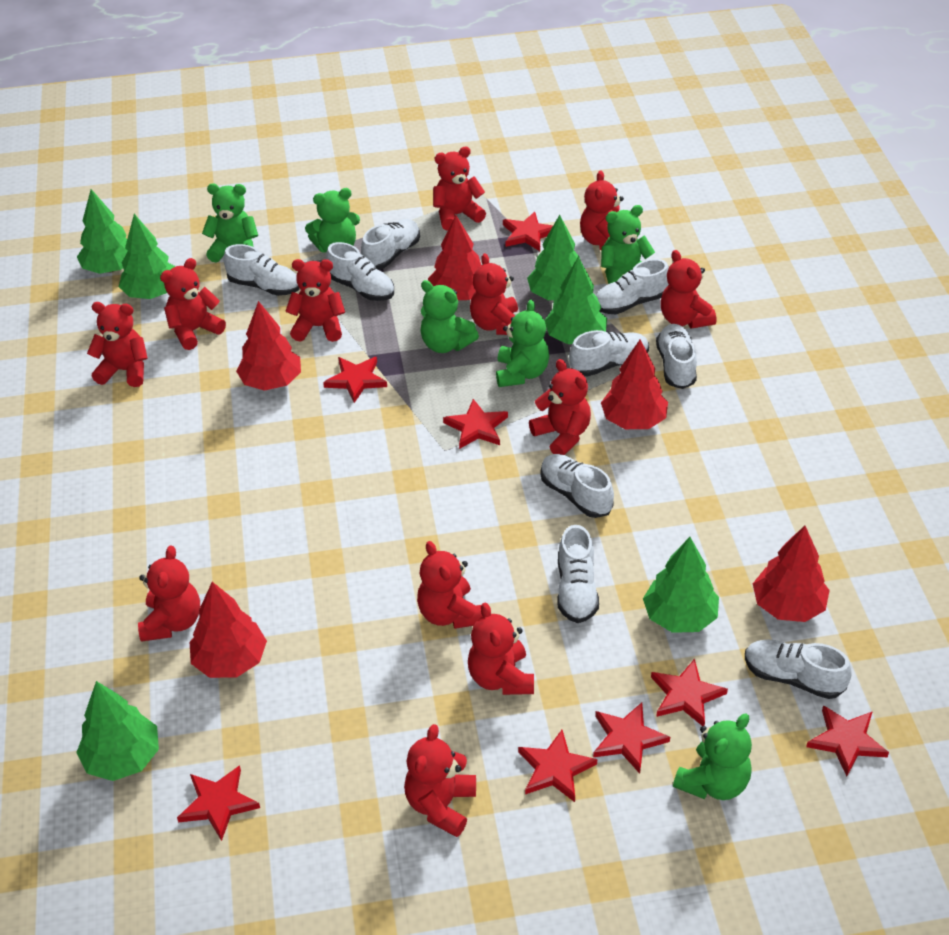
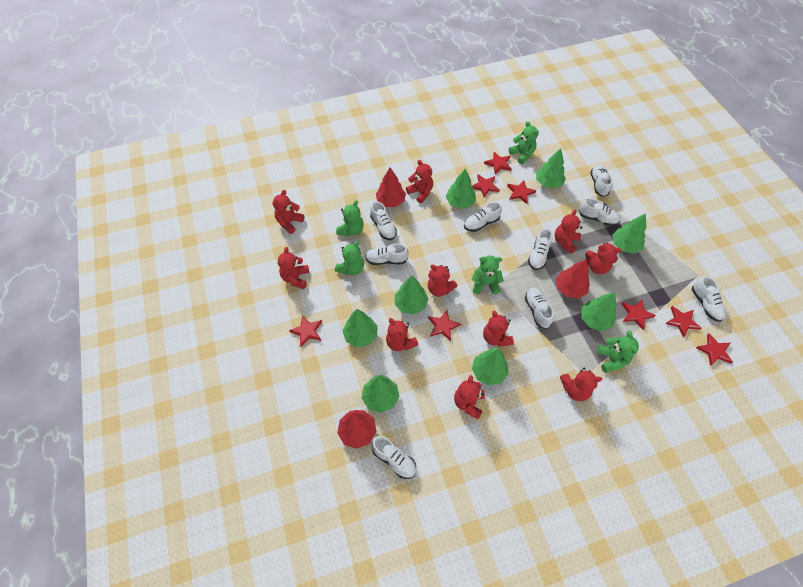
green teddy bear: 6 -> 5
green tree: 6 -> 8
red teddy bear: 12 -> 10
red tree: 5 -> 3

